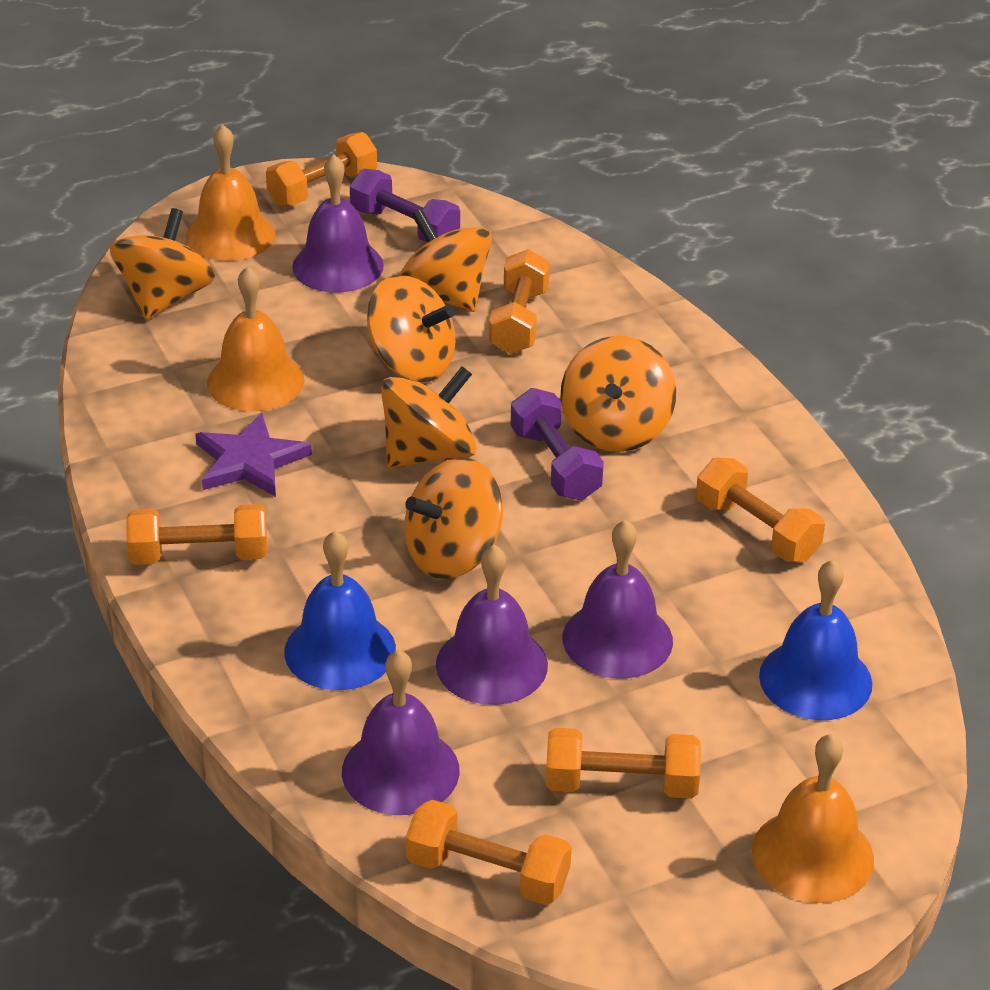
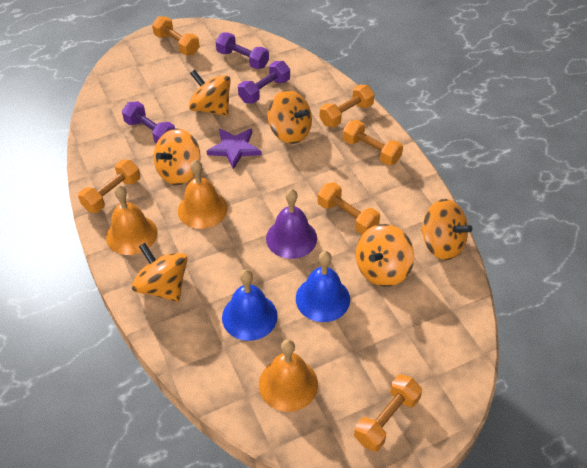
purple bell: 4 -> 1
purple dumbbell: 2 -> 3

